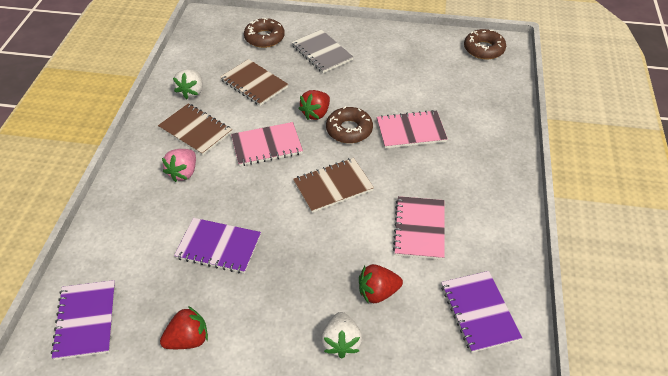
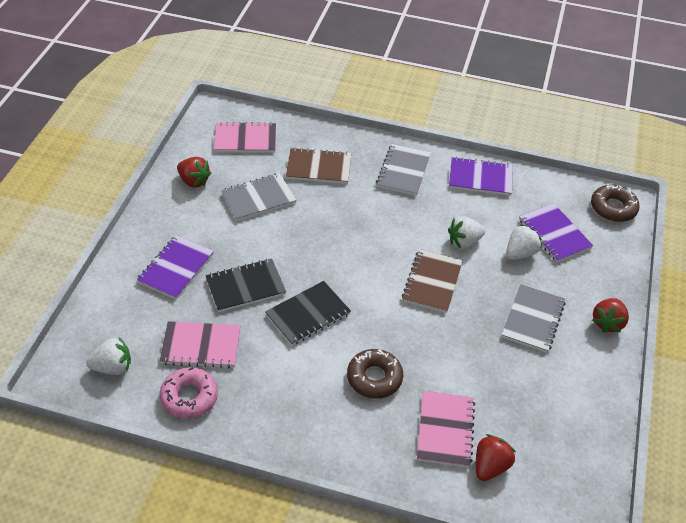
black notebook: 0 -> 2
brown donut: 3 -> 2
brown notebook: 3 -> 2
grey notebook: 1 -> 3
pink donut: 0 -> 1
pink strawberry: 1 -> 0
white strawberry: 2 -> 3

